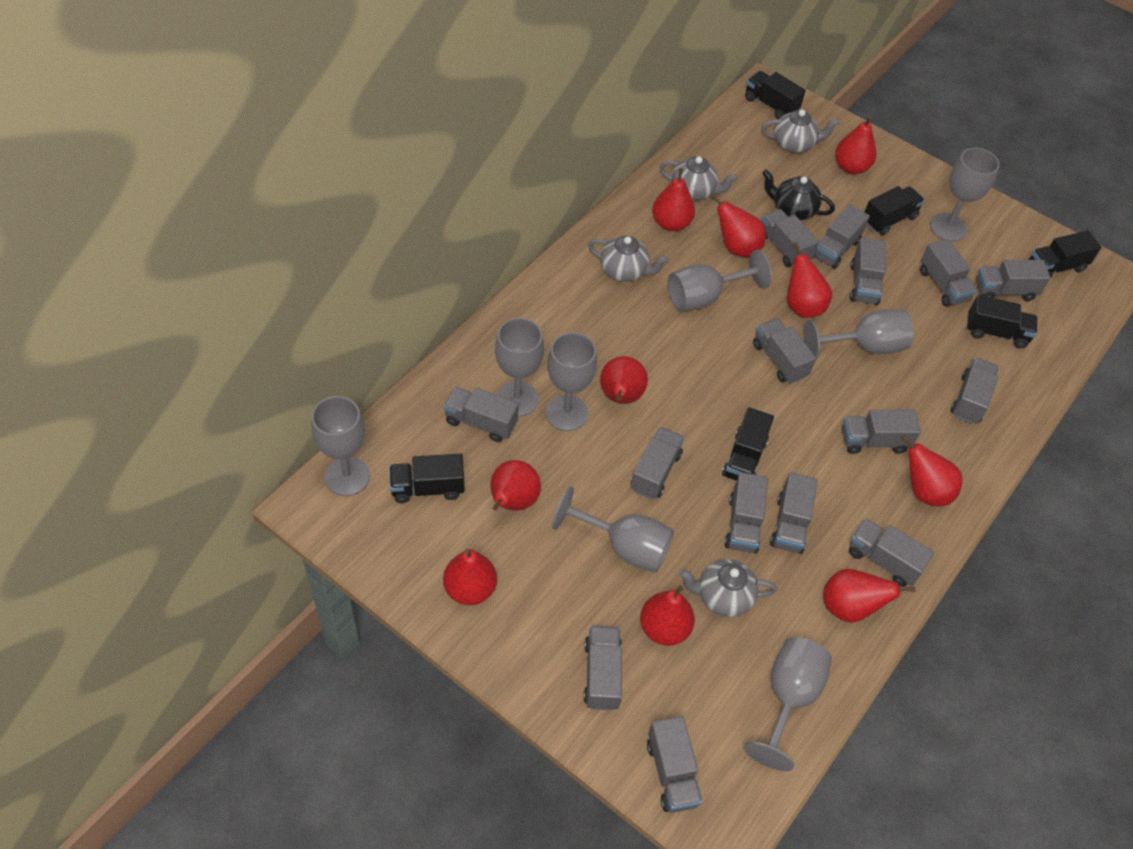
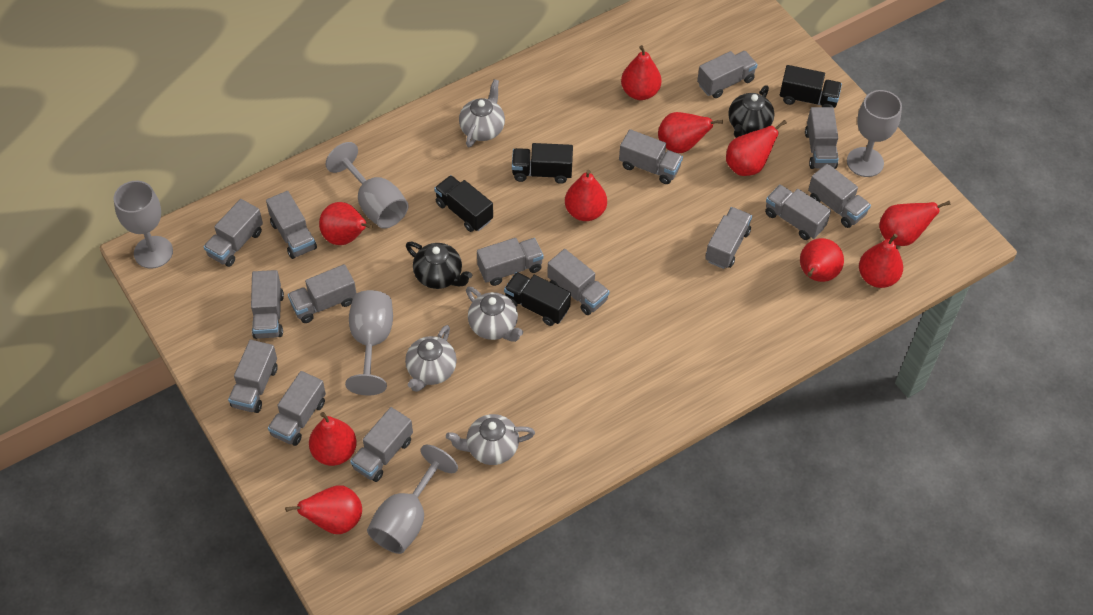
black teapot: 1 -> 2
black truck: 6 -> 4
grey goblet: 8 -> 5

